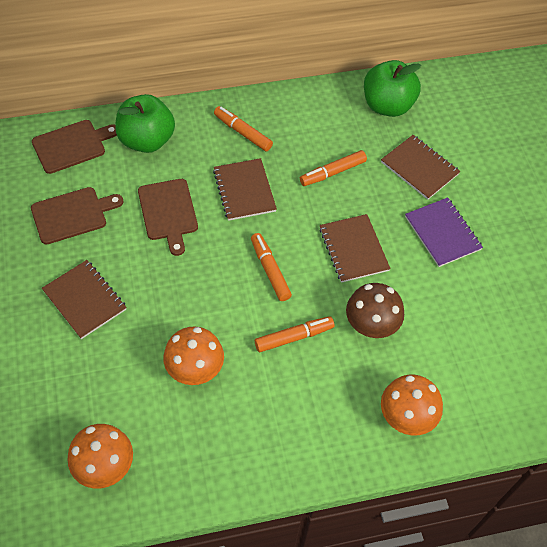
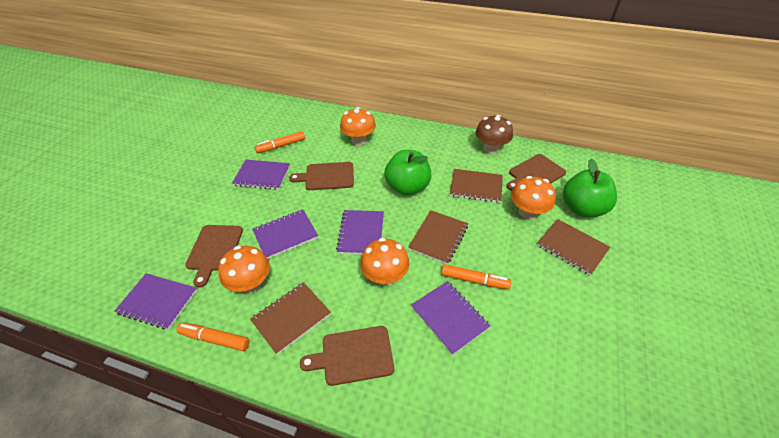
brown cutting board: 3 -> 4
orange marker: 4 -> 3
orange mushroom: 3 -> 4
purple notebook: 1 -> 5

